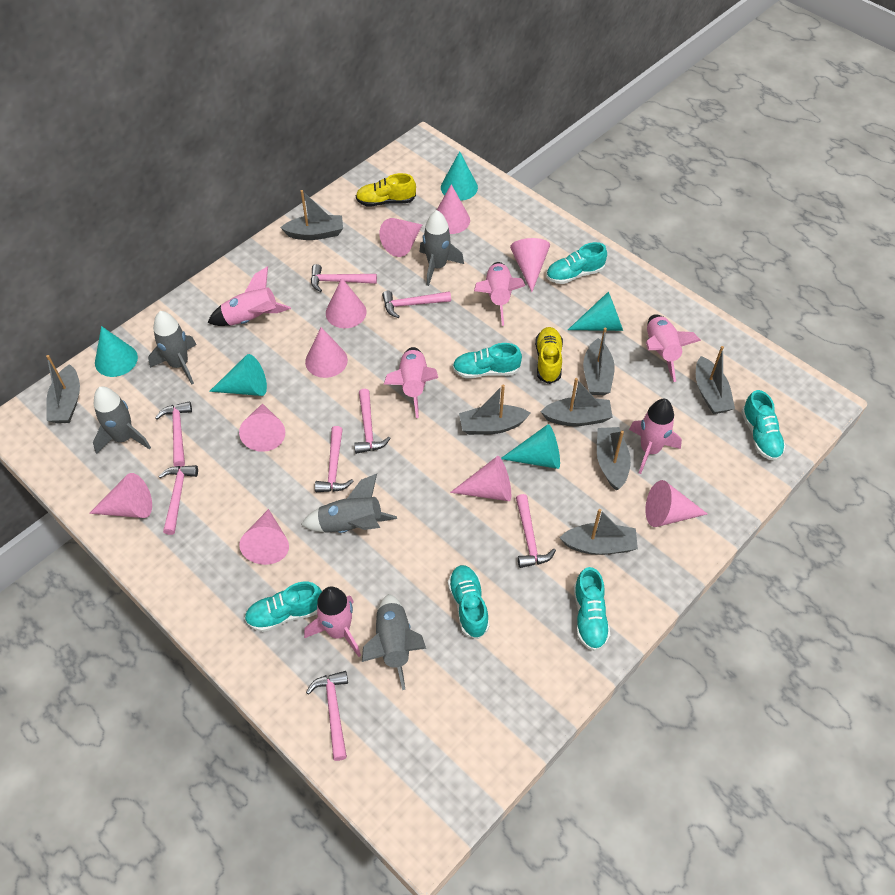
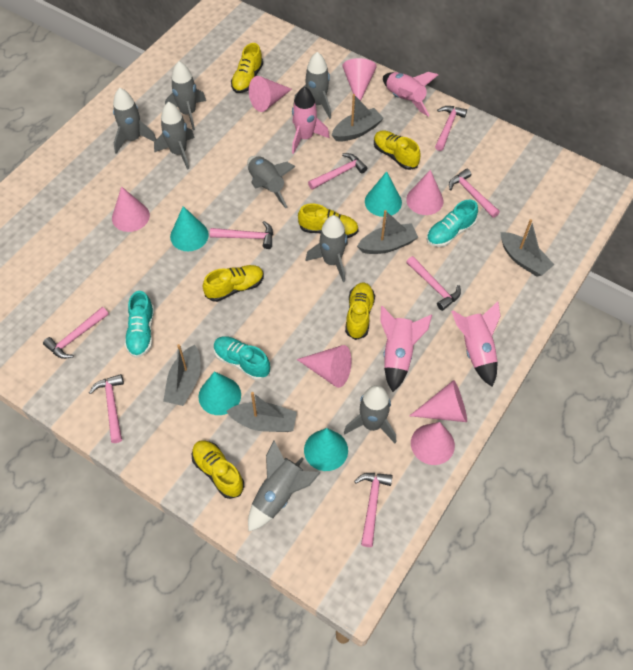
grey boat: 8 -> 5
grey rocket: 5 -> 8
pink cone: 10 -> 7
pink rocket: 6 -> 4
turquoise cone: 5 -> 4
turquoise shoe: 6 -> 3
yellow shoe: 2 -> 6

